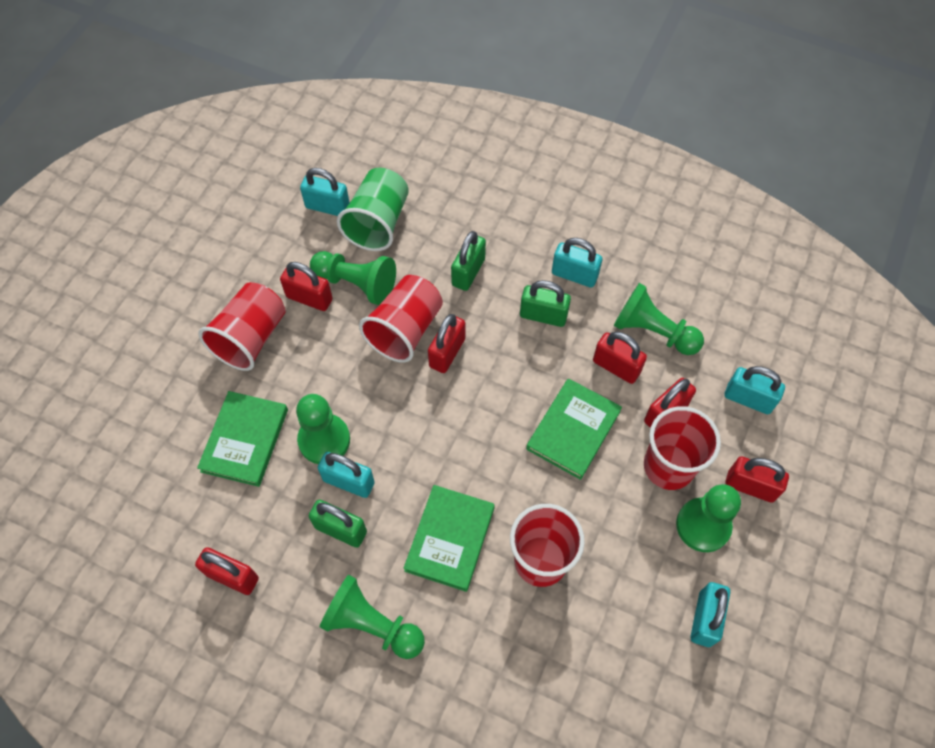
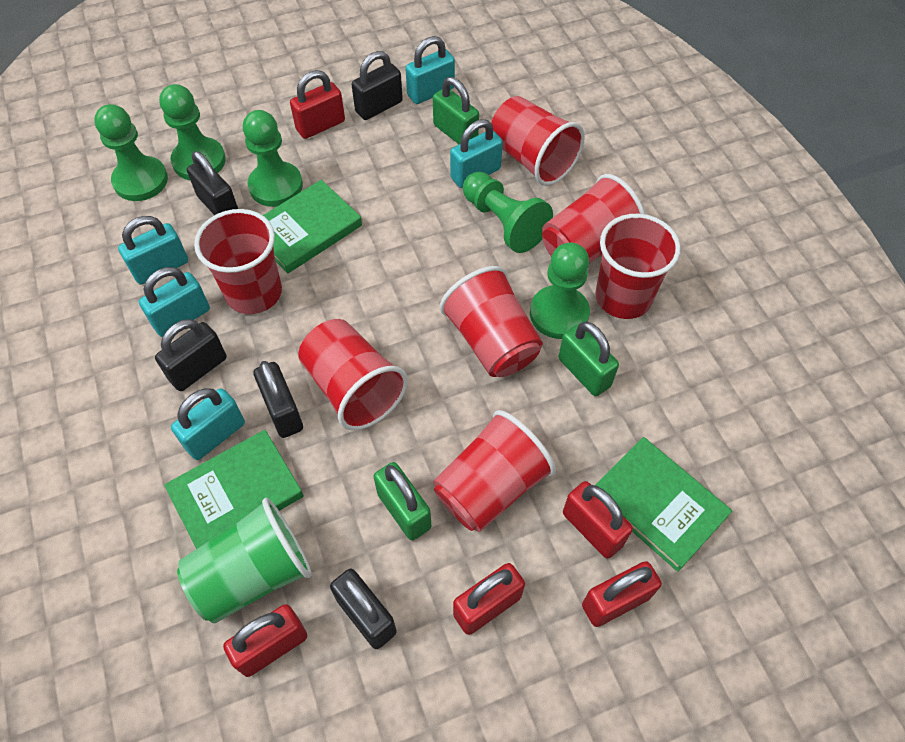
black padlock: 0 -> 5
red cup: 4 -> 7
red padlock: 6 -> 5

